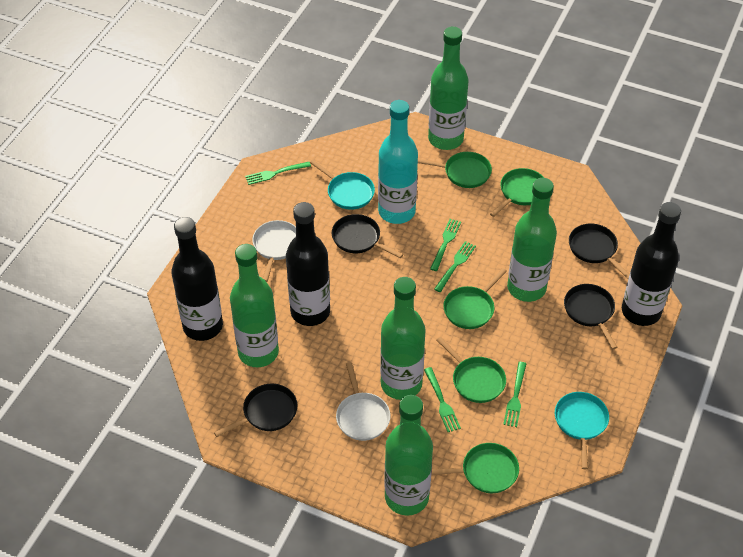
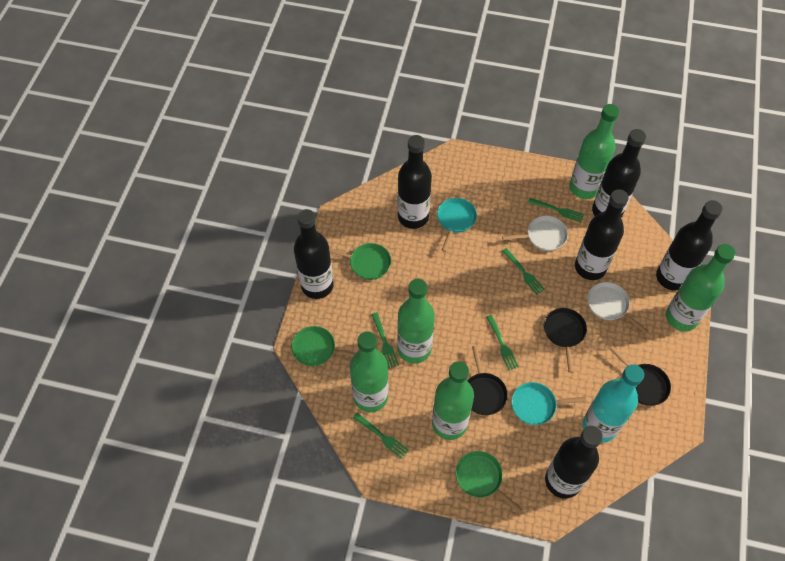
black bottle: 3 -> 6
black pan: 4 -> 3
green pan: 5 -> 3

